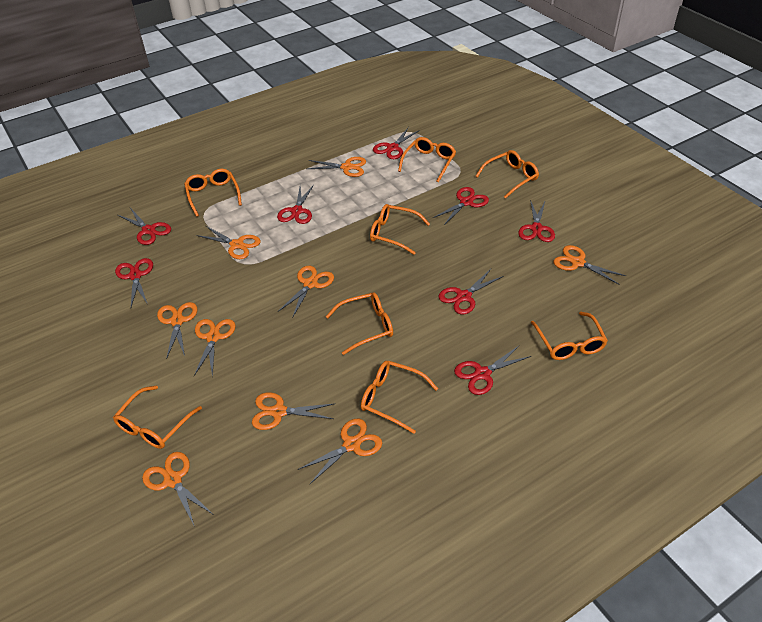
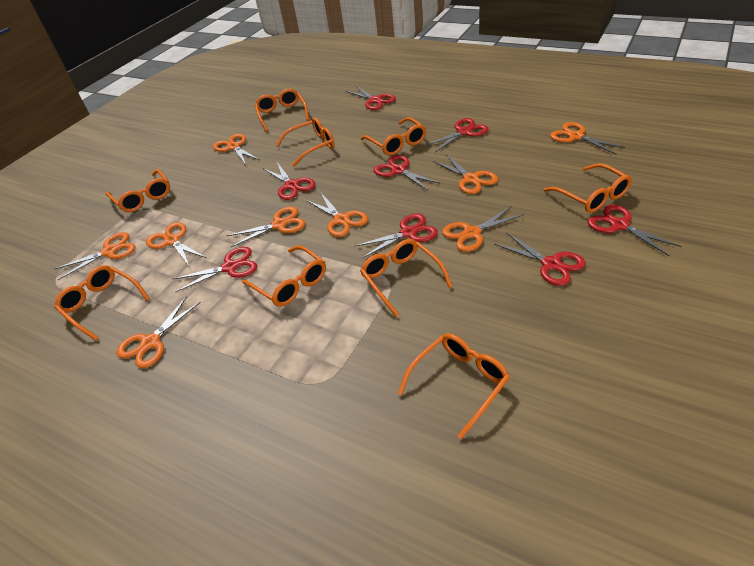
orange glasses: 8 -> 9

